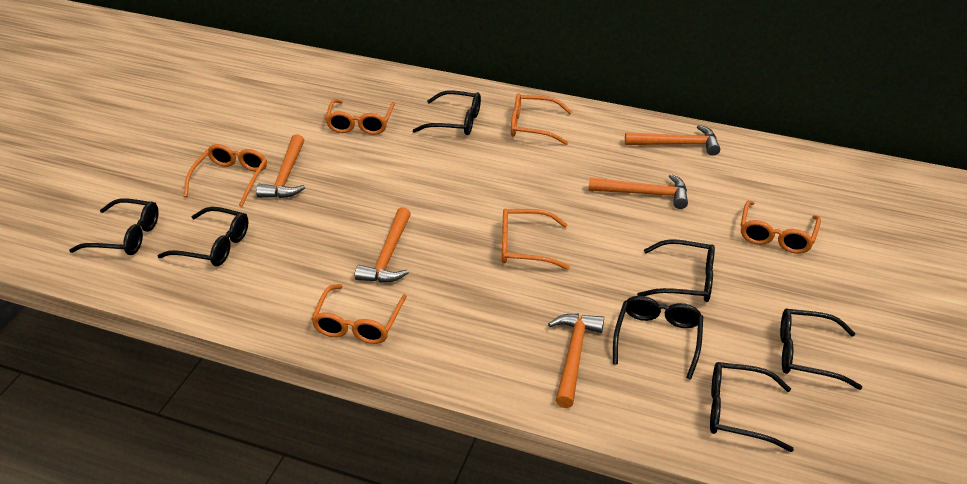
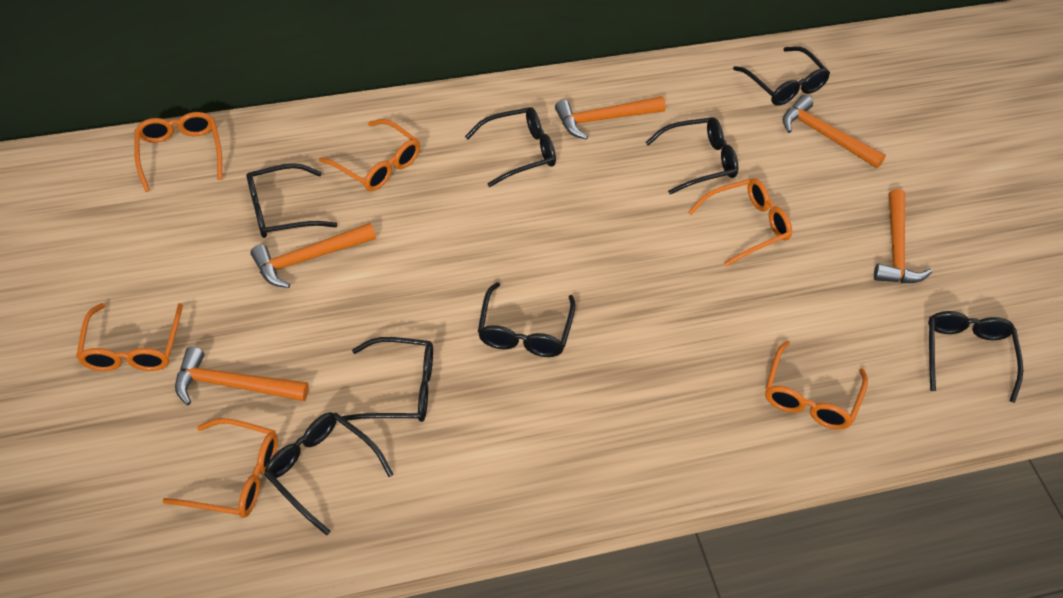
black glasses: 7 -> 8

